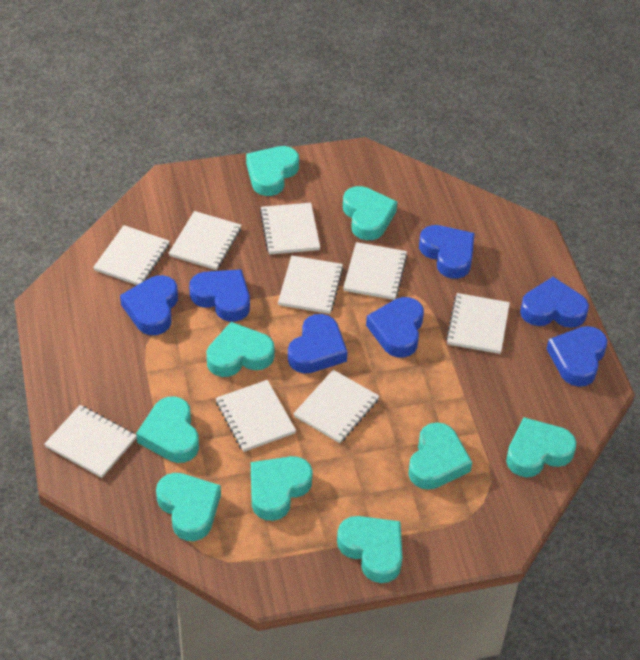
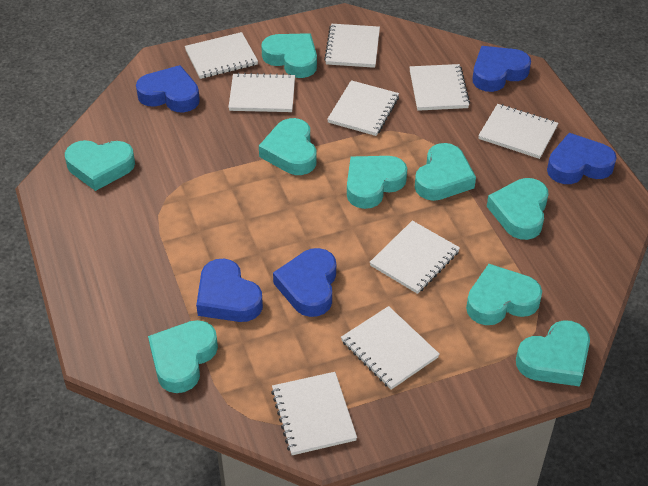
blue heart: 7 -> 5

